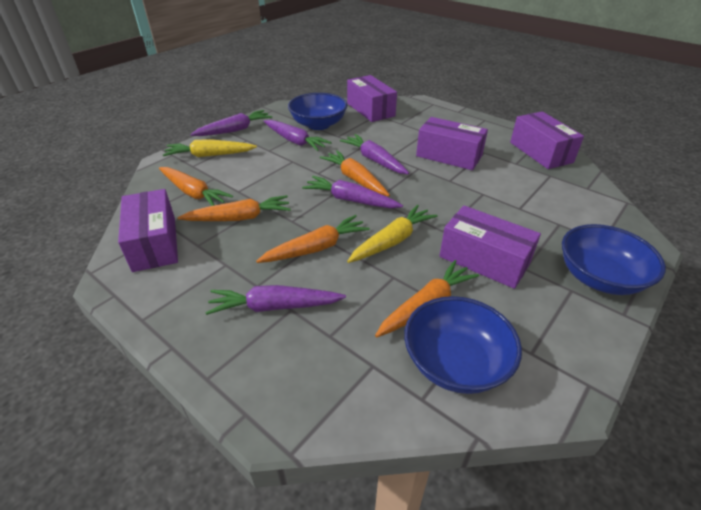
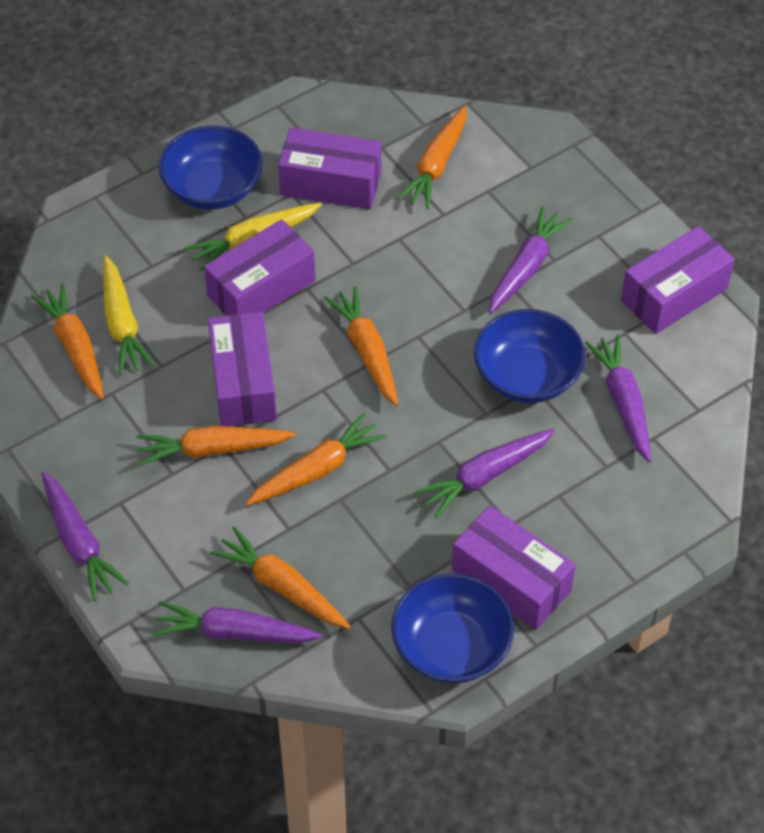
orange carrot: 5 -> 6

